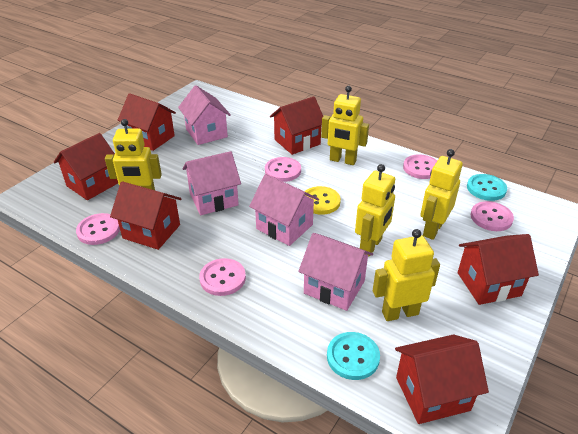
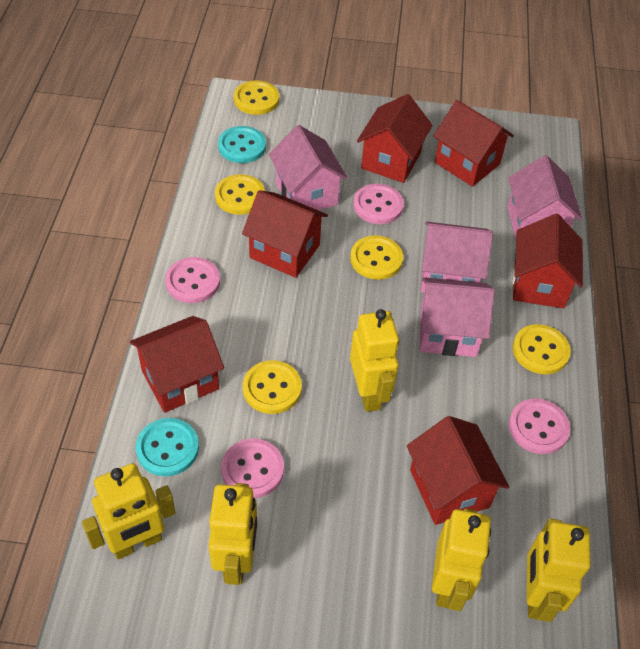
pink button: 5 -> 4
yellow button: 1 -> 5

